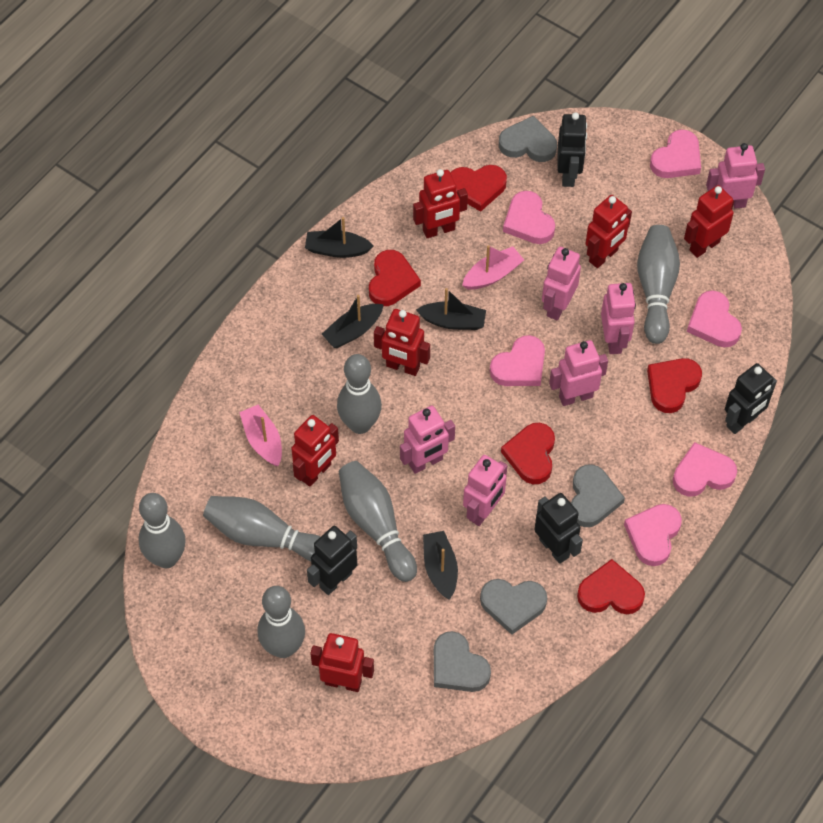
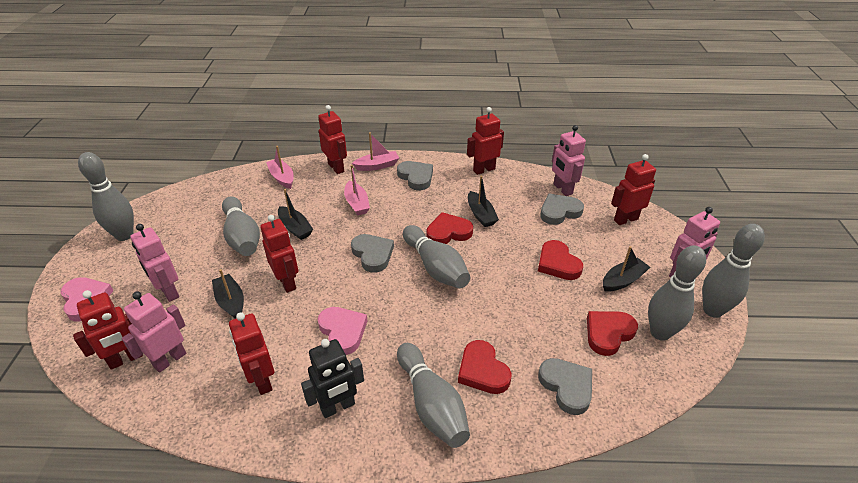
black robot: 4 -> 1
pink boat: 2 -> 3
pink heart: 6 -> 2
pink robot: 6 -> 4
red heart: 5 -> 4

